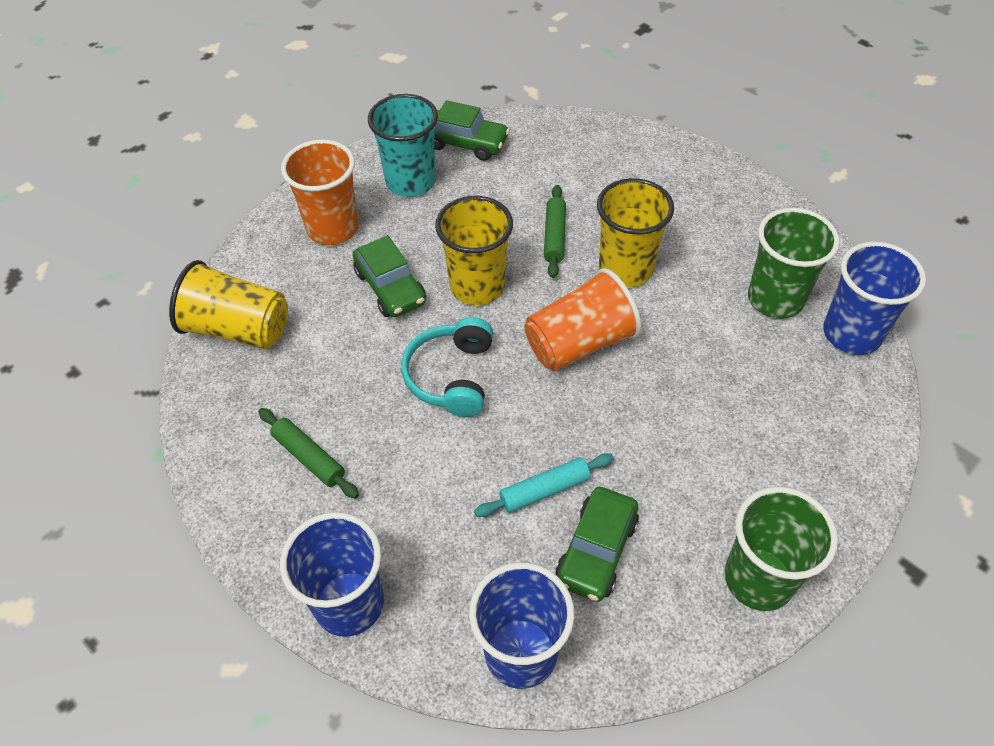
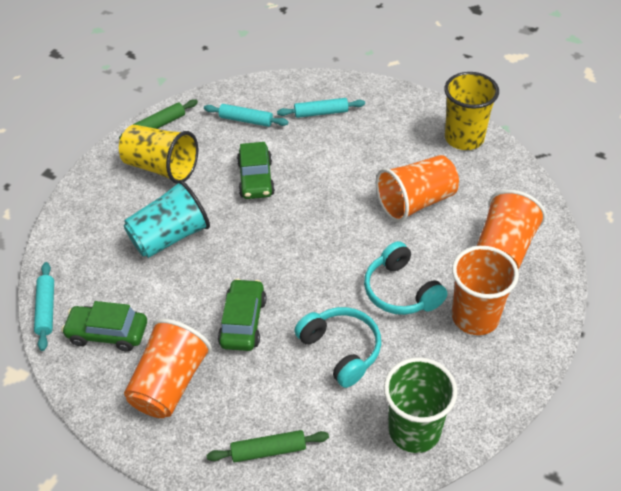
blue cup: 3 -> 0
green cup: 2 -> 1
orange cup: 2 -> 4
turquoise headphones: 1 -> 2
turquoise rolling pin: 1 -> 3
yellow cup: 3 -> 2

